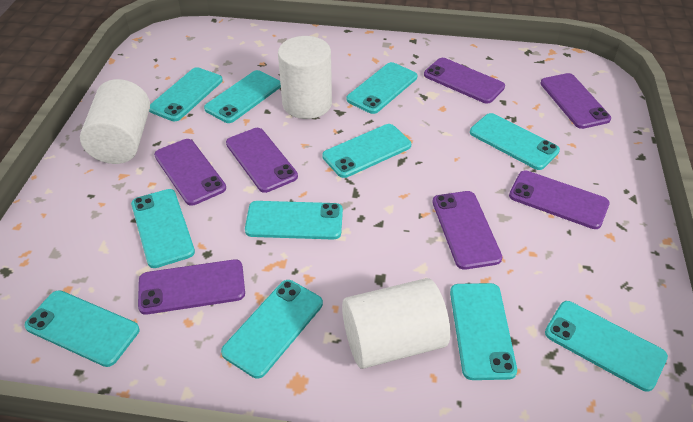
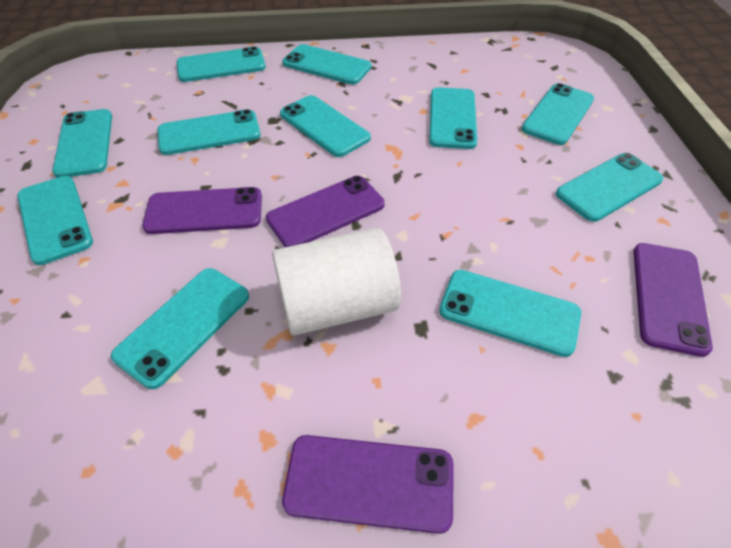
purple phone: 7 -> 4
white cylinder: 3 -> 1

